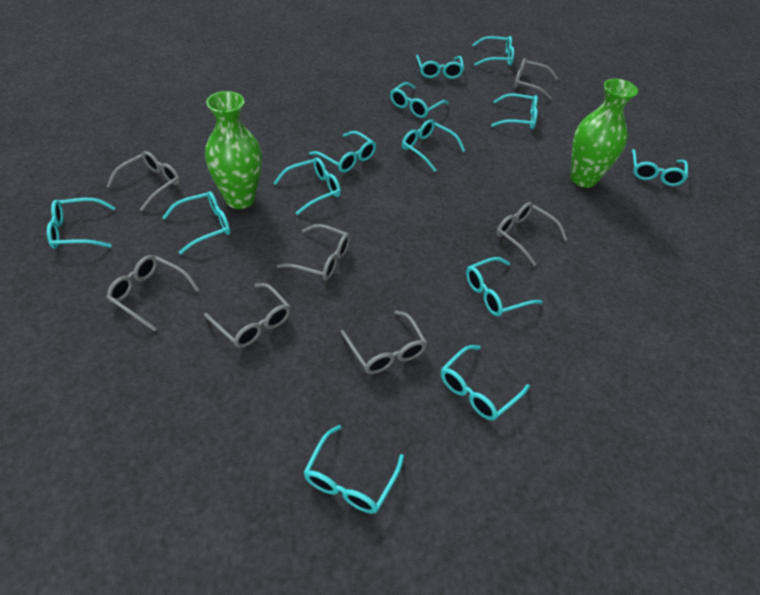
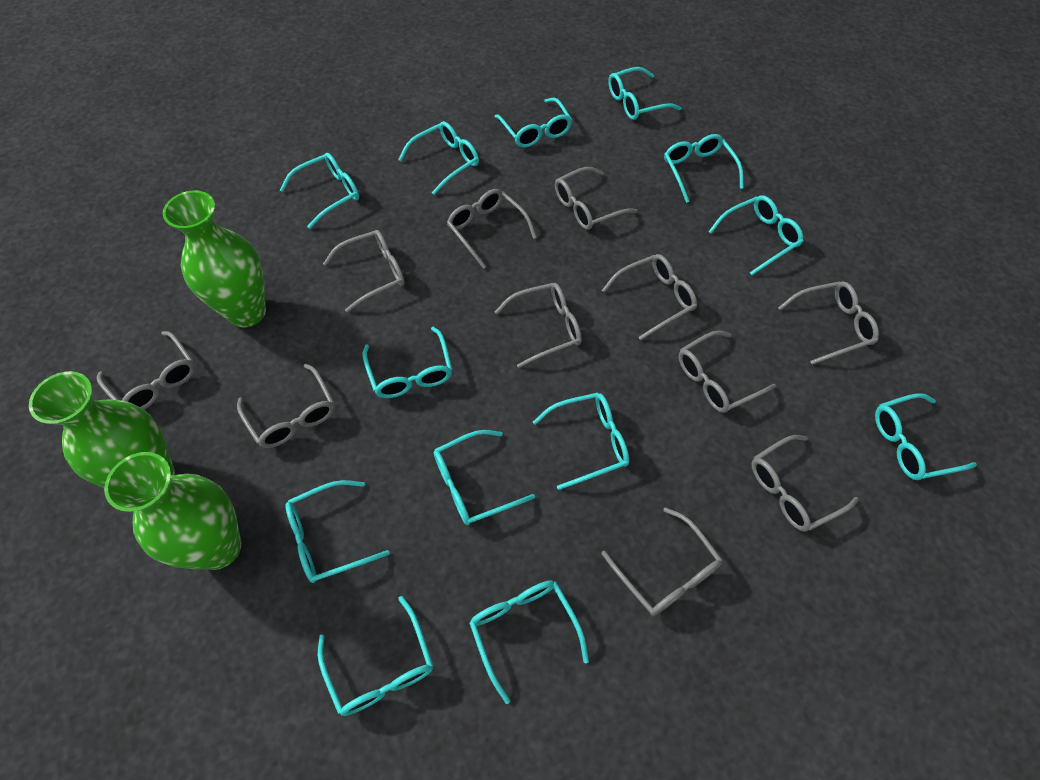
green vase: 2 -> 3
grey glasses: 7 -> 11

